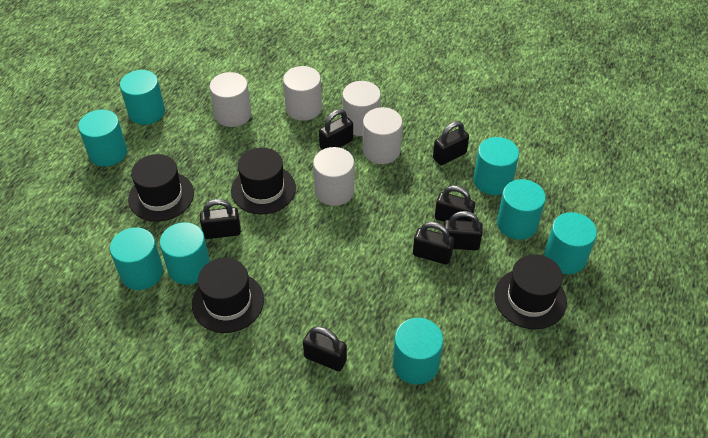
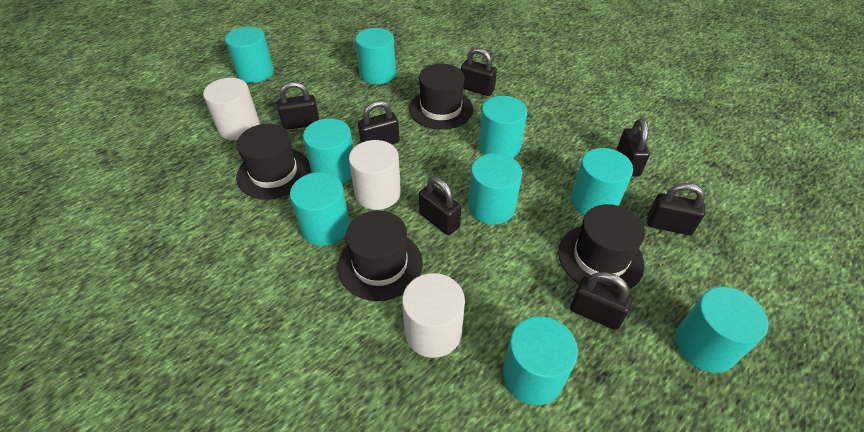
turquoise cylinder: 8 -> 9
white cylinder: 5 -> 3

